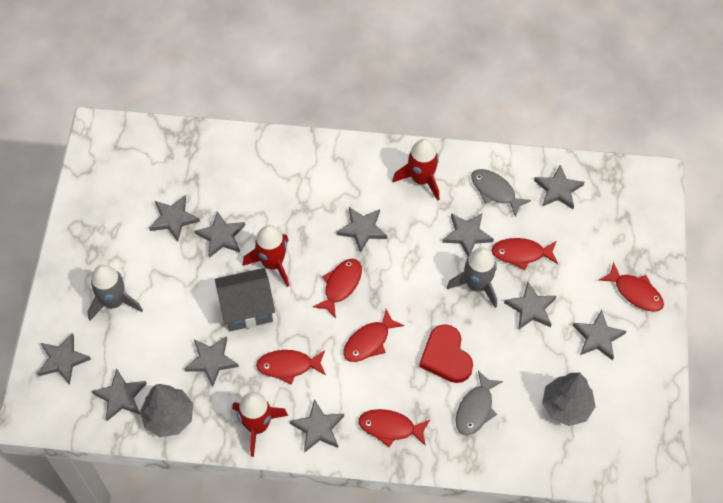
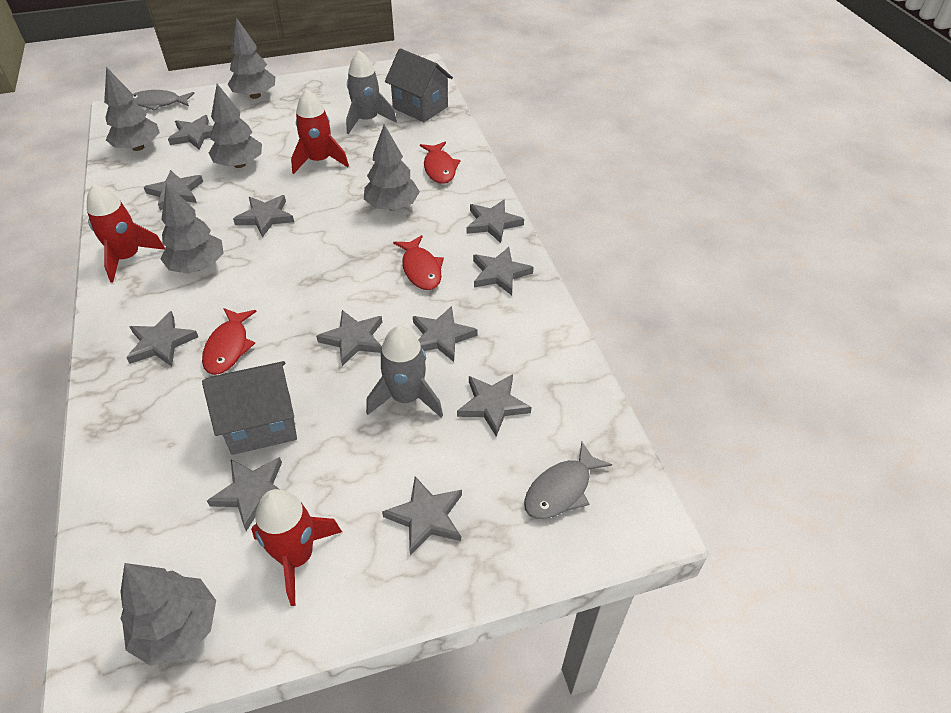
grey house: 1 -> 2
grey tree: 2 -> 6
red fish: 6 -> 3
red heart: 1 -> 0

